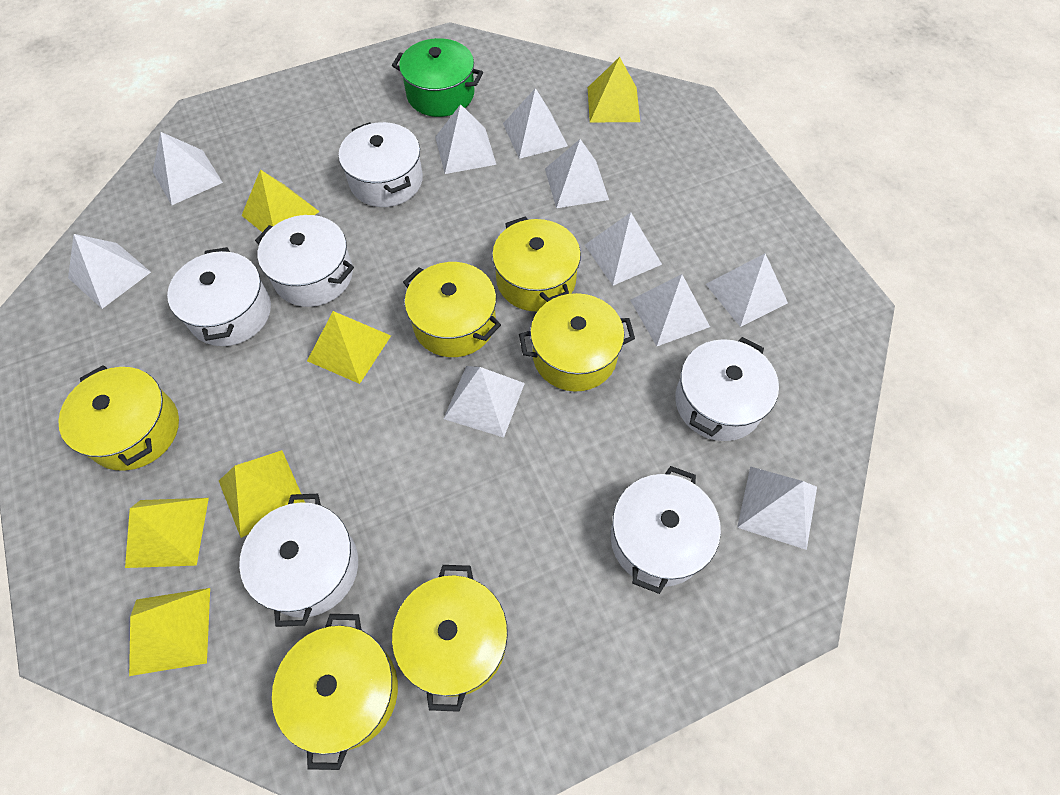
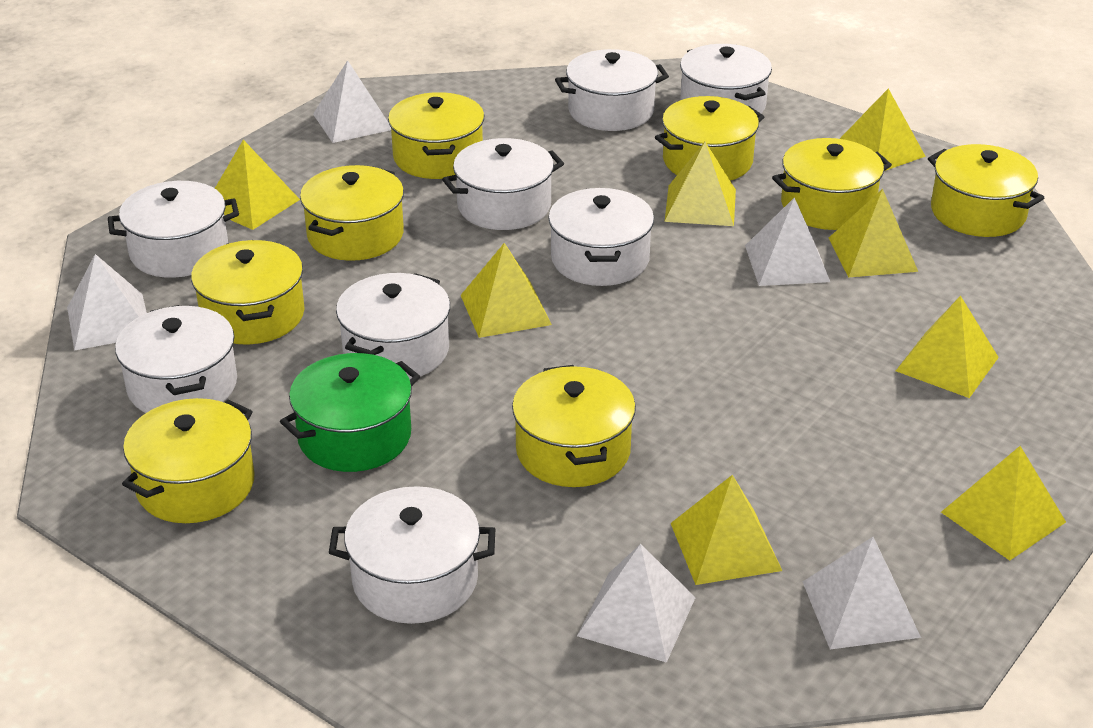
white pot: 6 -> 8
white pyramid: 10 -> 5
yellow pot: 6 -> 8
yellow pyramid: 6 -> 8

